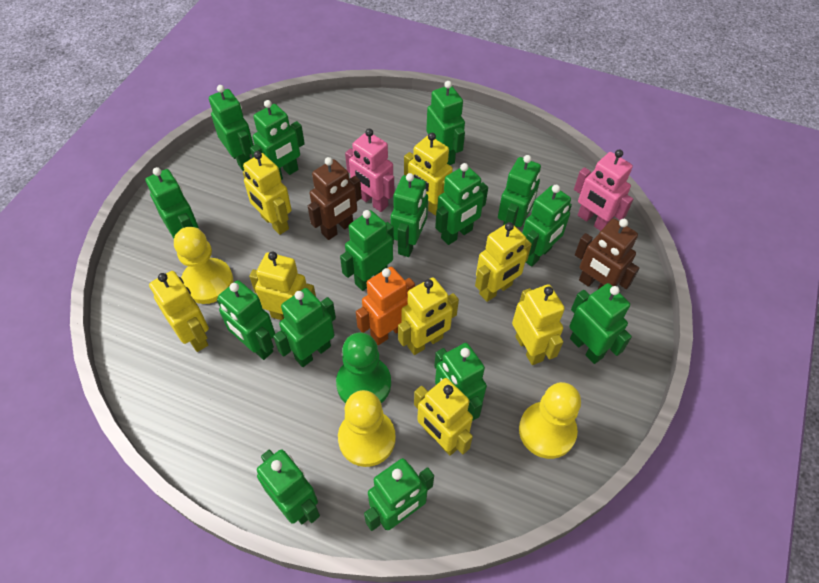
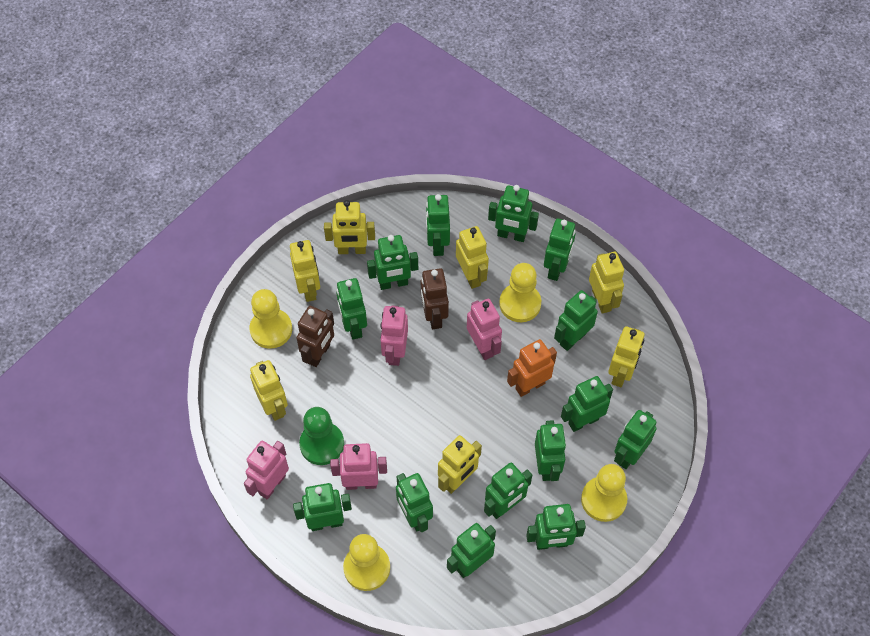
green robot: 15 -> 14
pink robot: 2 -> 4
yellow pawn: 3 -> 4
yellow robot: 8 -> 7

